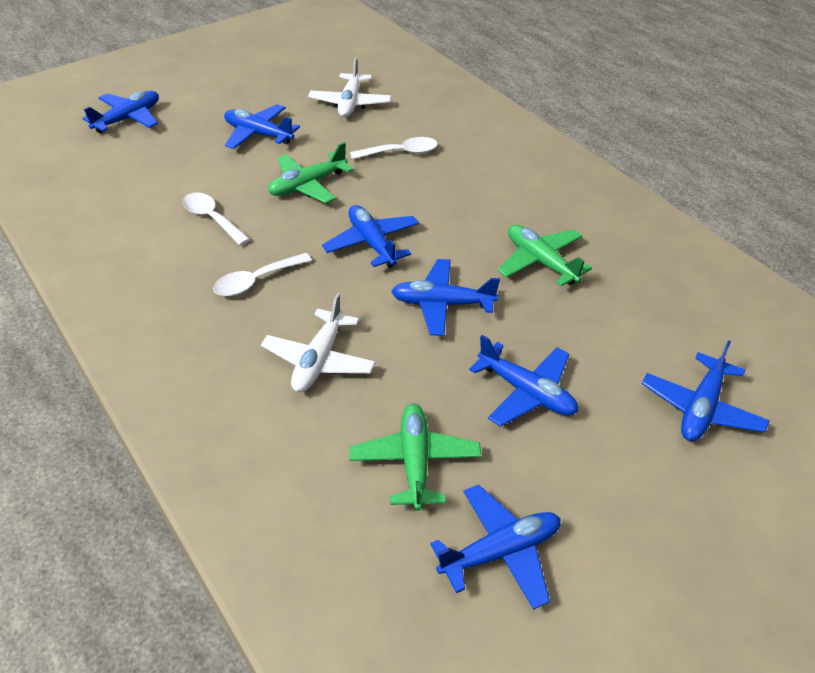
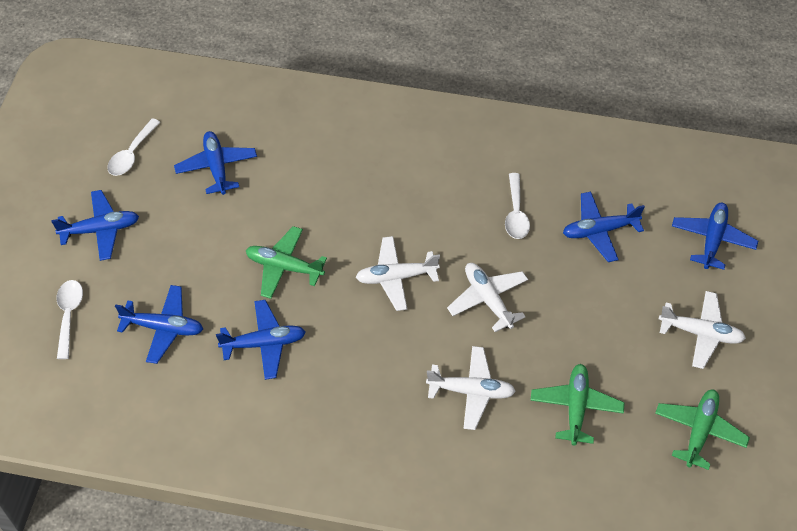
blue plane: 7 -> 6
white plane: 2 -> 4

